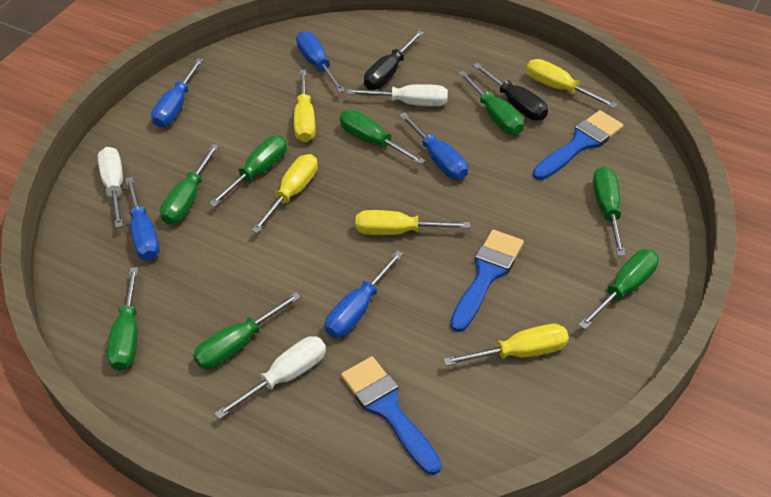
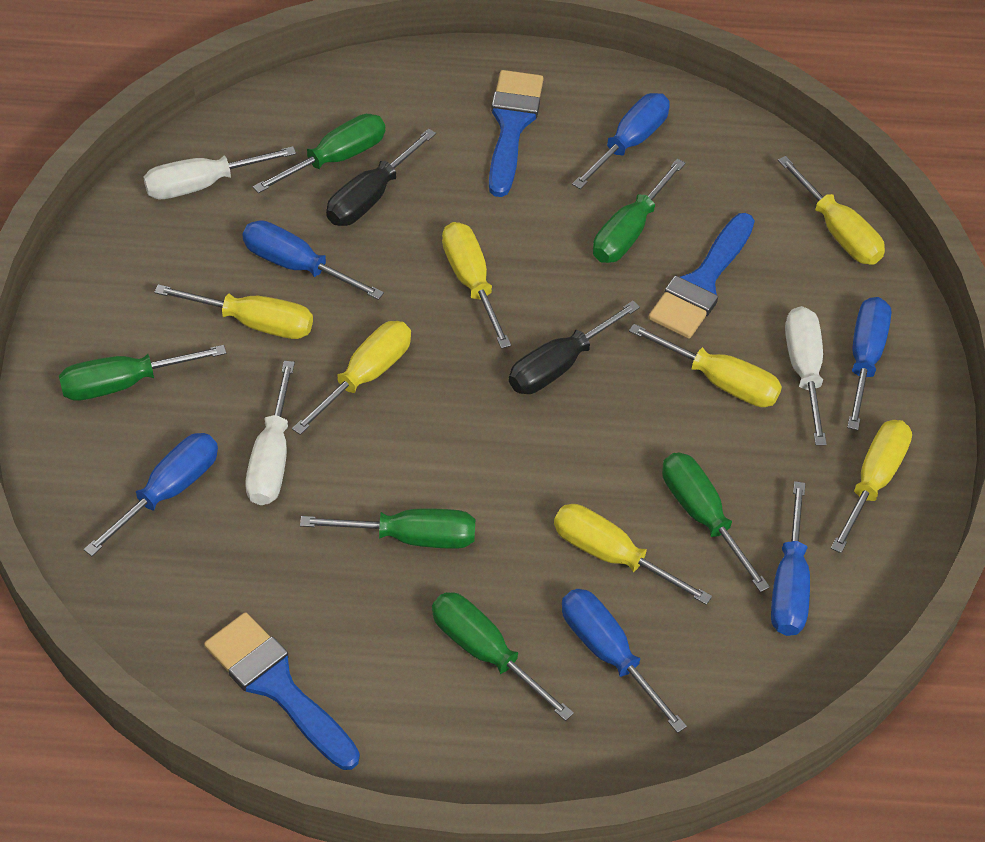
blue screwdriver: 5 -> 6
green screwdriver: 8 -> 6
yellow screwdriver: 5 -> 7

